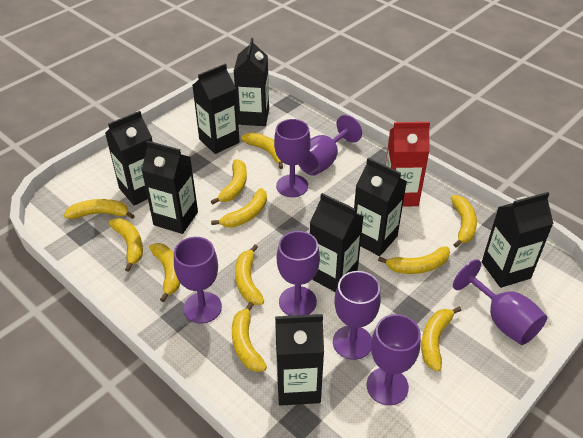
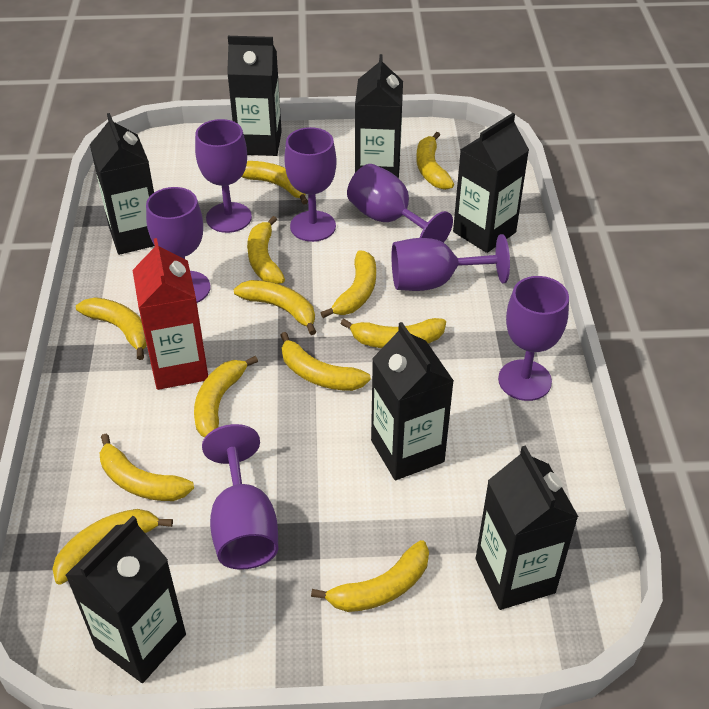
black carton: 8 -> 7
yellow banana: 11 -> 12

